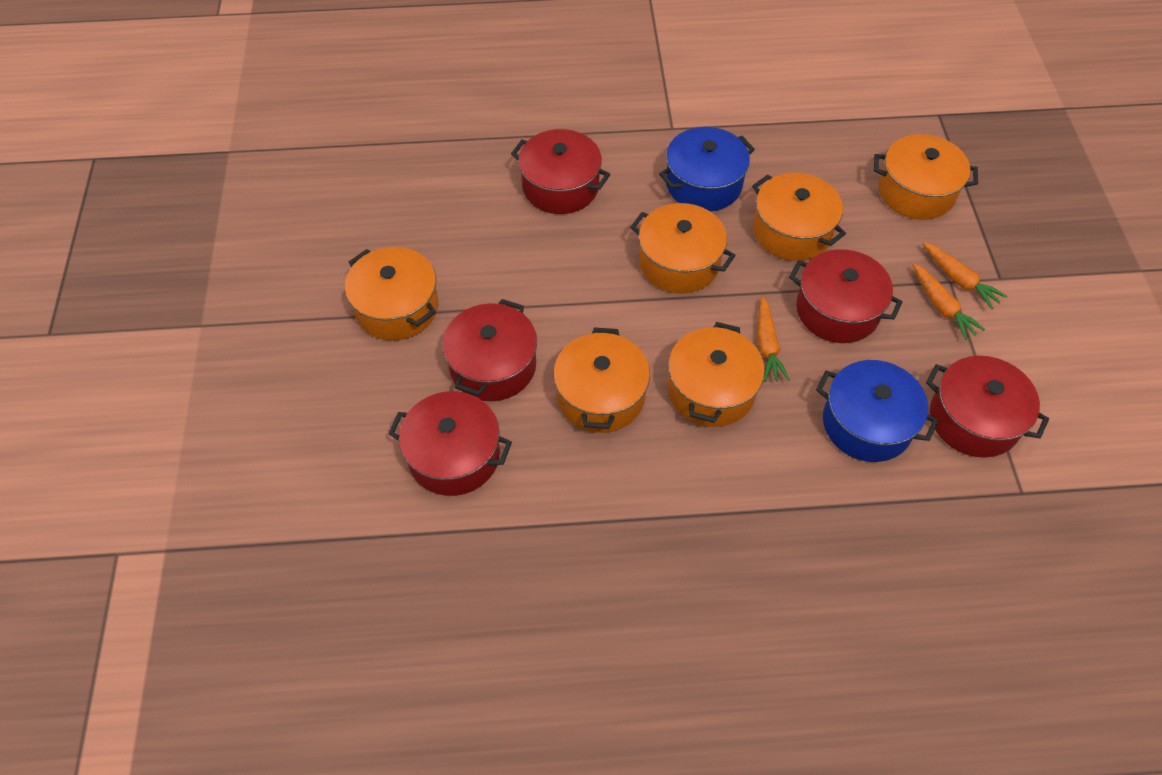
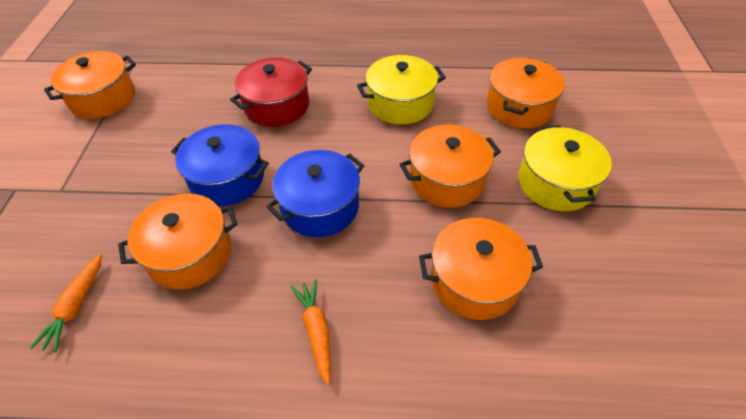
orange carrot: 3 -> 2
orange pot: 6 -> 5
red pot: 5 -> 1
yellow pot: 0 -> 2

